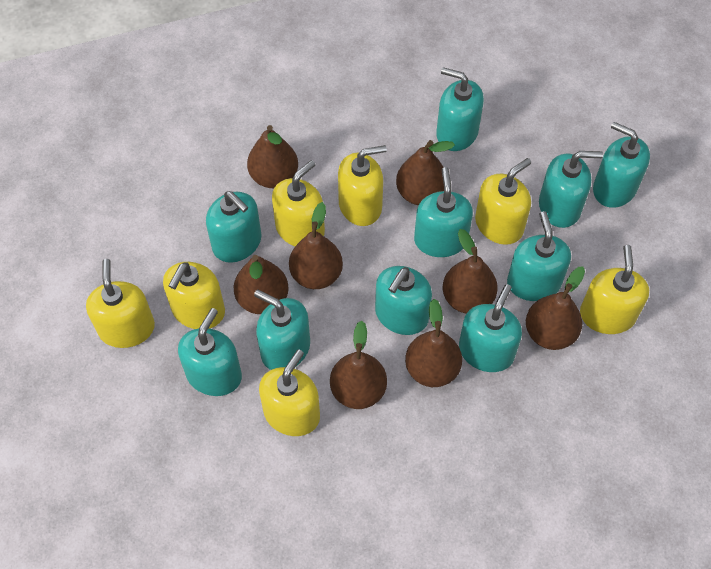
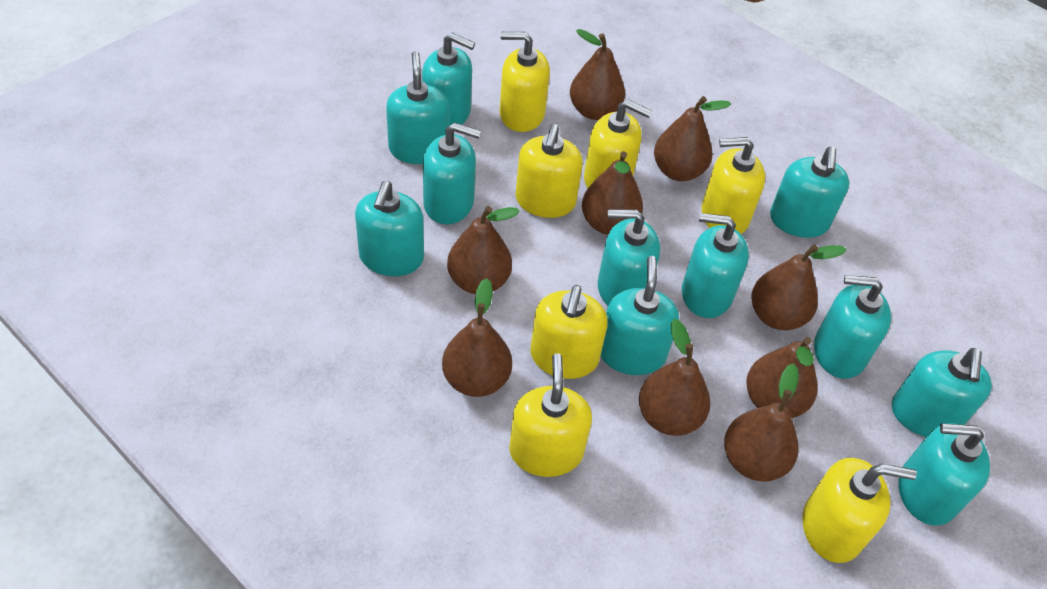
brown pear: 8 -> 9
turquoise soap dispenser: 10 -> 11

